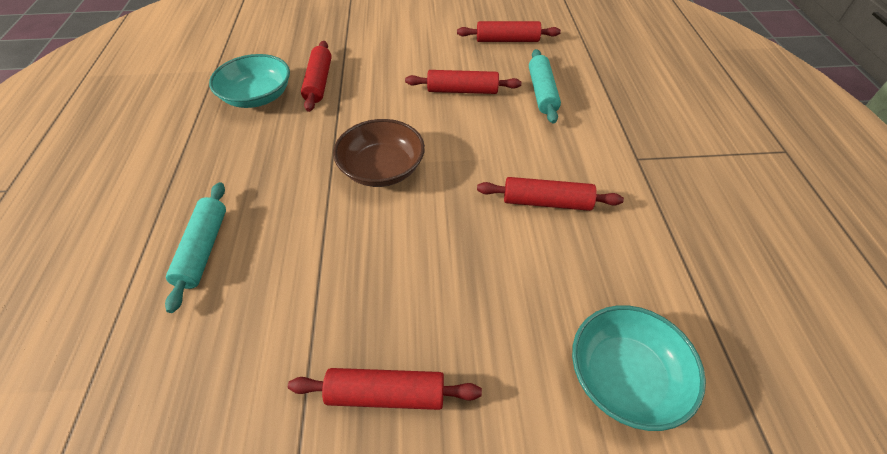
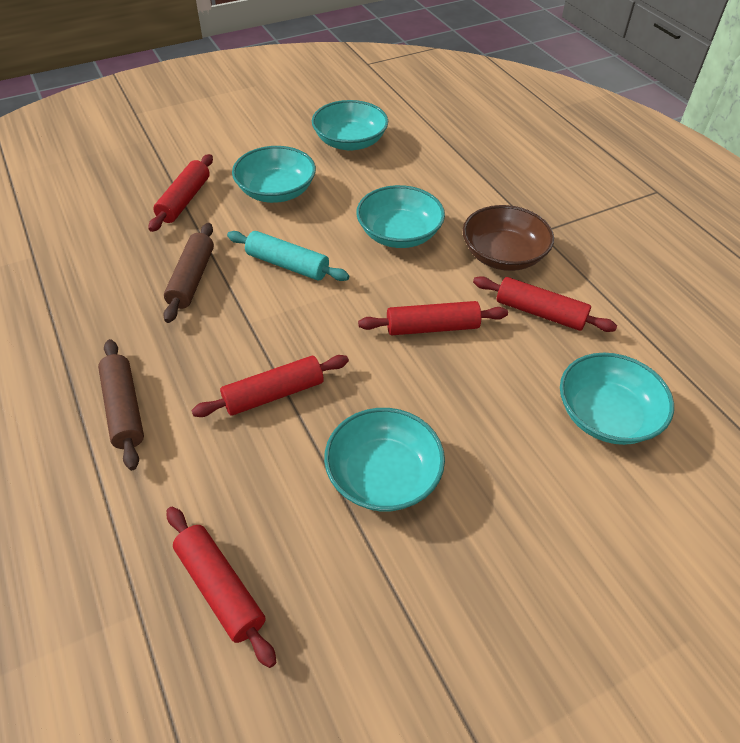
brown rolling pin: 0 -> 2
turquoise bowl: 2 -> 5
turquoise rolling pin: 2 -> 1

